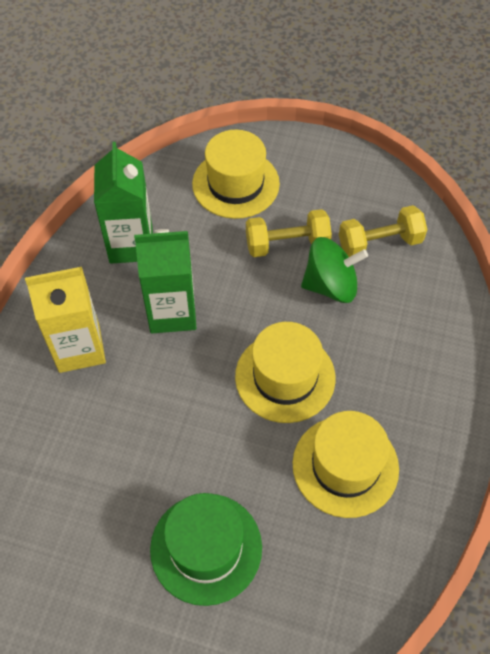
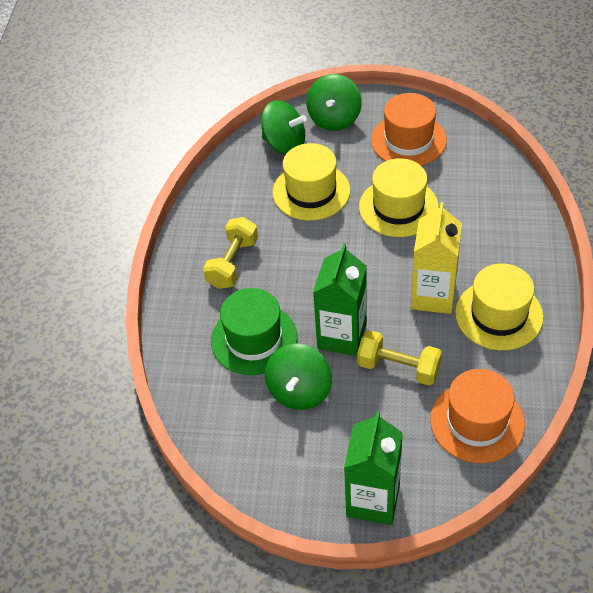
green spinning top: 1 -> 3
orange hat: 0 -> 2

